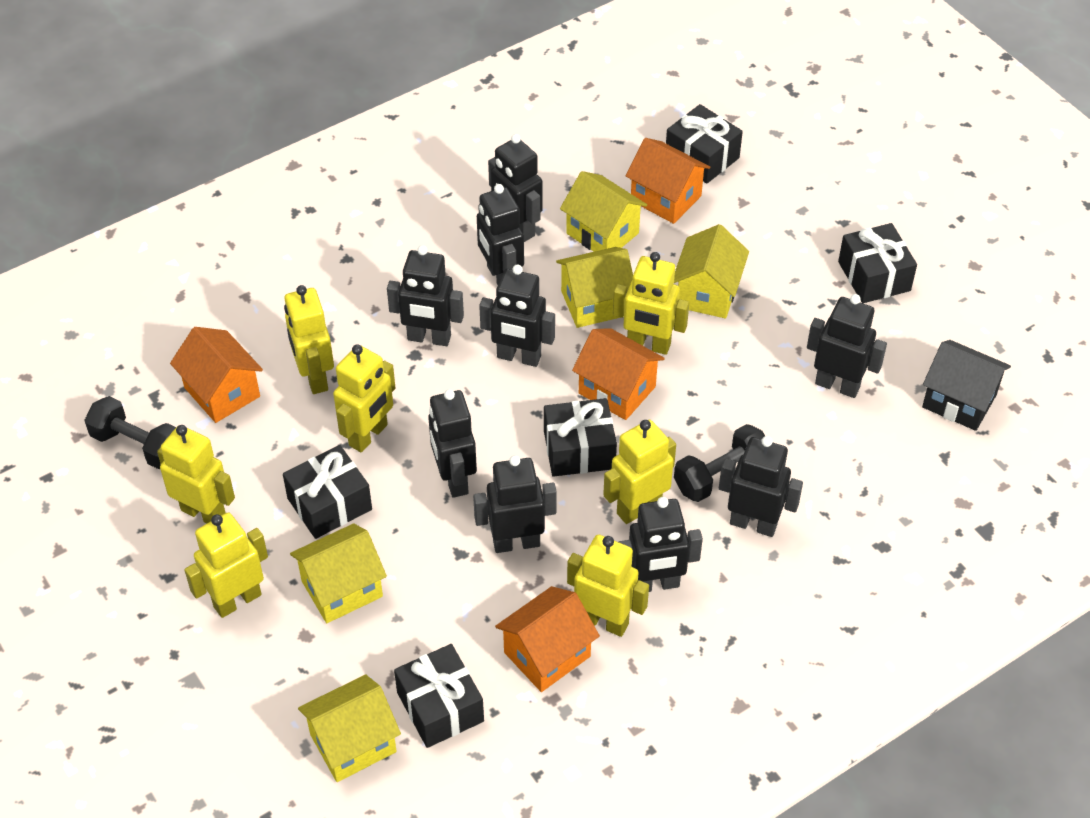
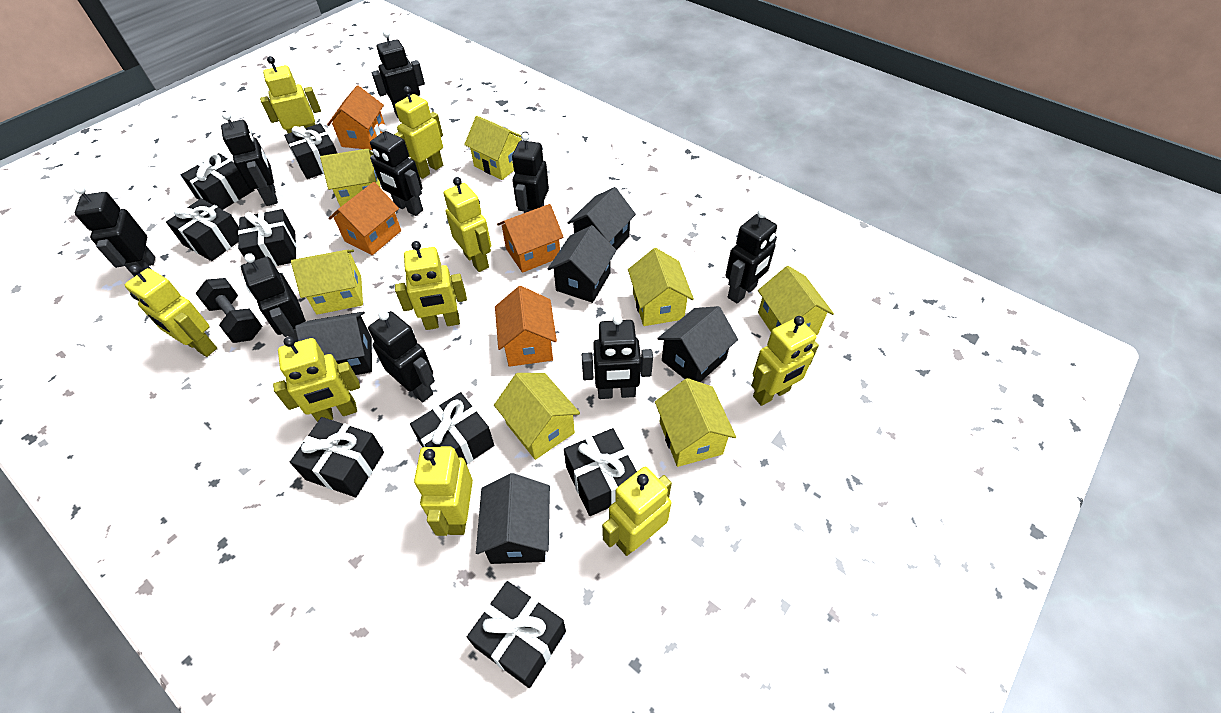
black dumbbell: 2 -> 1
black gift: 5 -> 8
black house: 1 -> 5
yellow house: 5 -> 7
yellow robot: 7 -> 9

